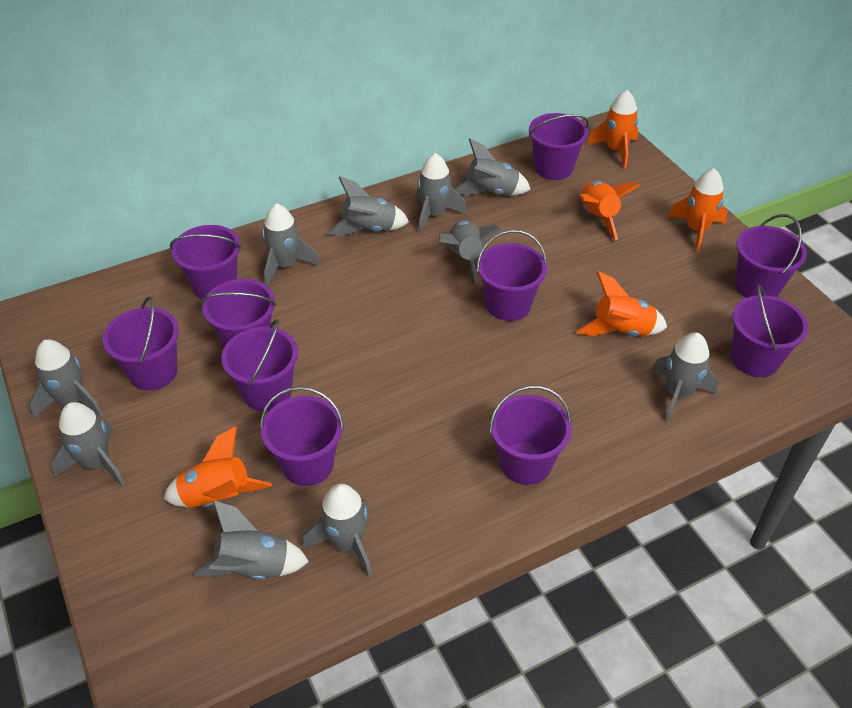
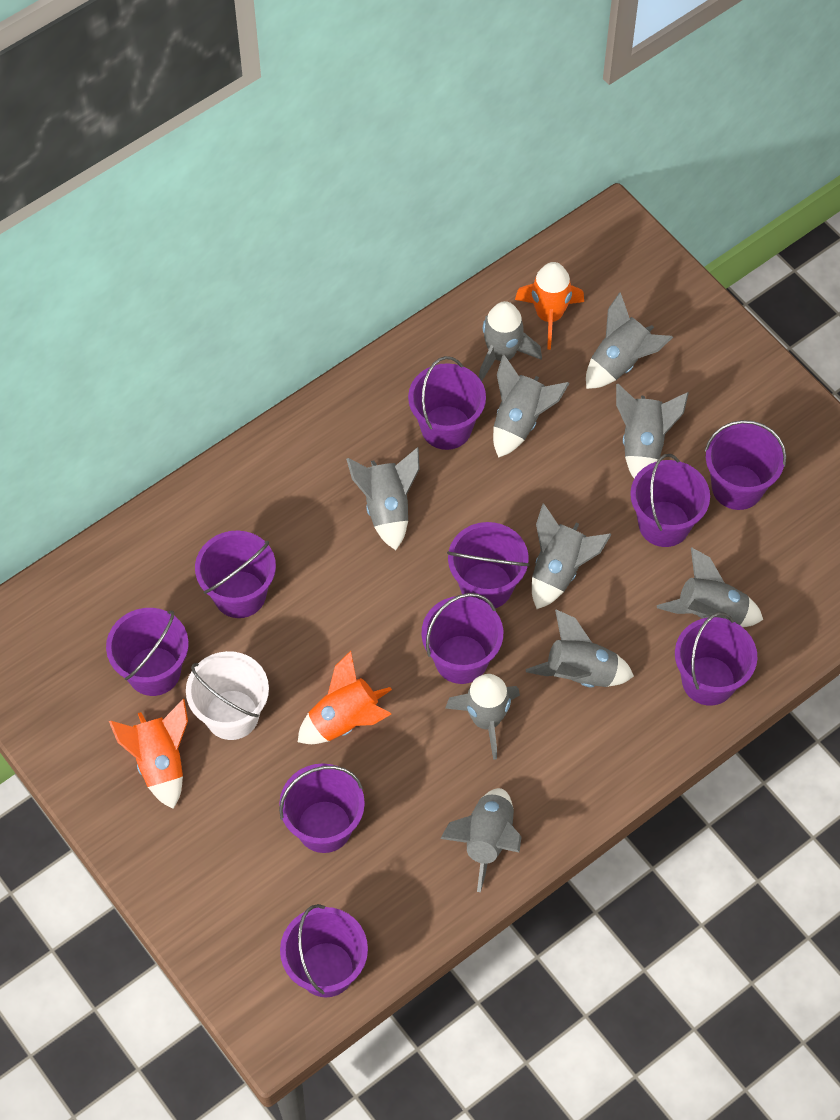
orange rocket: 5 -> 3
white bucket: 0 -> 1

